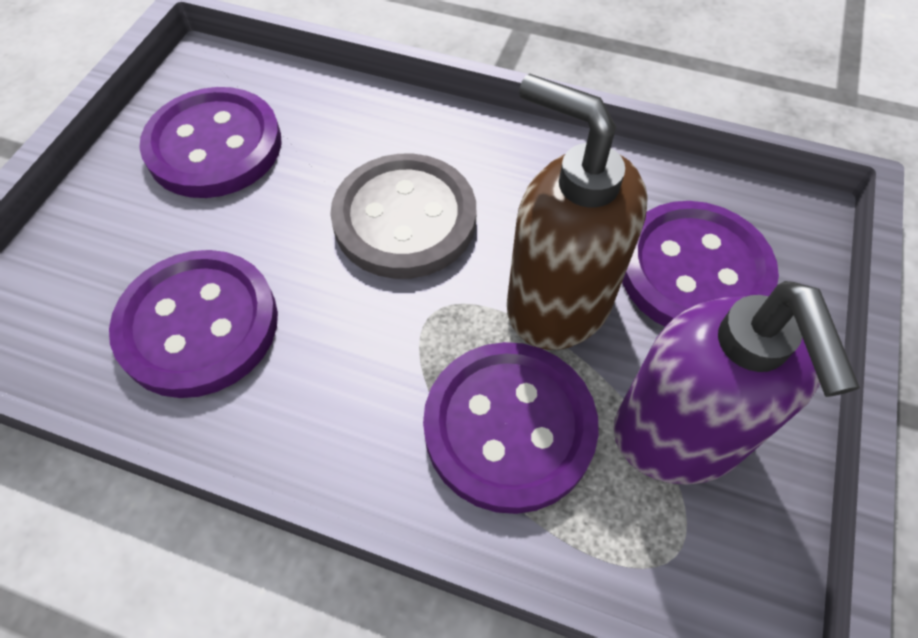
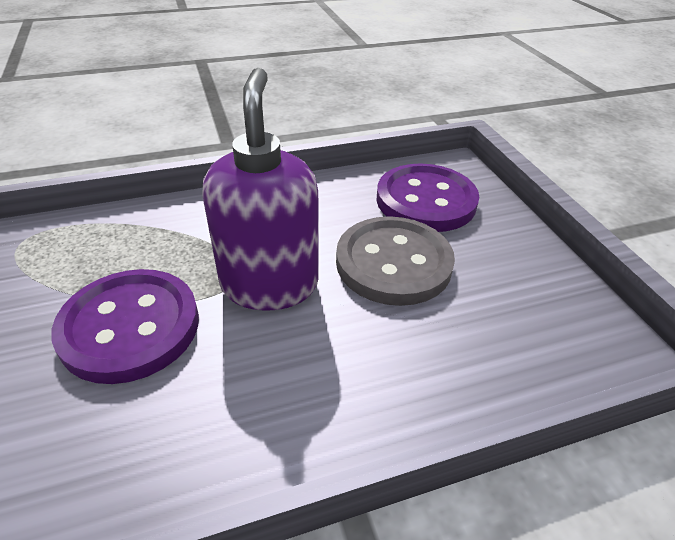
brown soap dispenser: 1 -> 0
purple button: 4 -> 2

